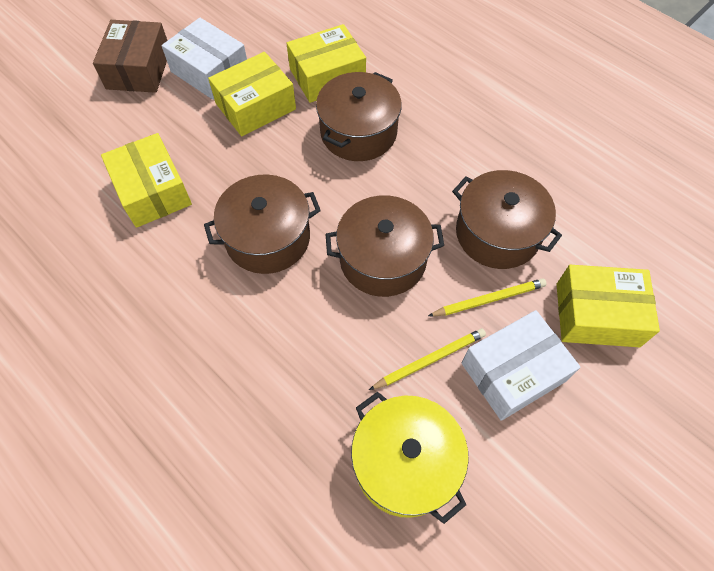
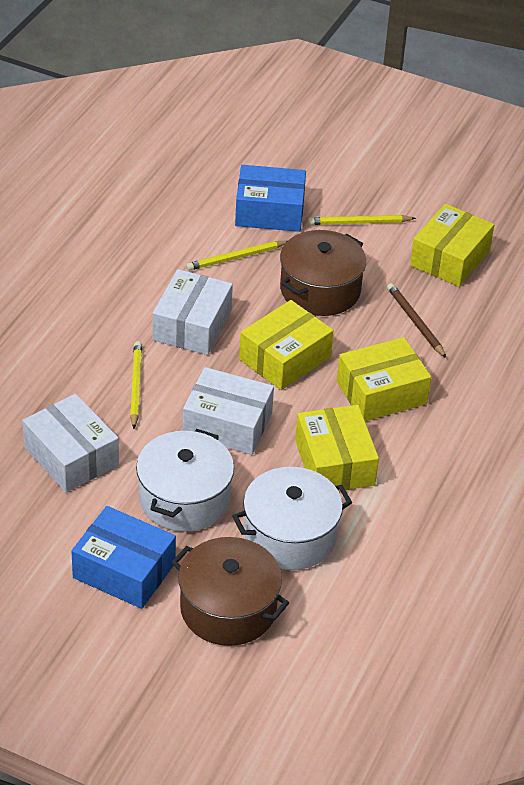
blue box: 0 -> 2
brown box: 1 -> 0
brown pencil: 0 -> 1
brown pot: 4 -> 2
white box: 2 -> 3
white pot: 0 -> 2
yellow pencil: 2 -> 3
yellow pot: 1 -> 0

